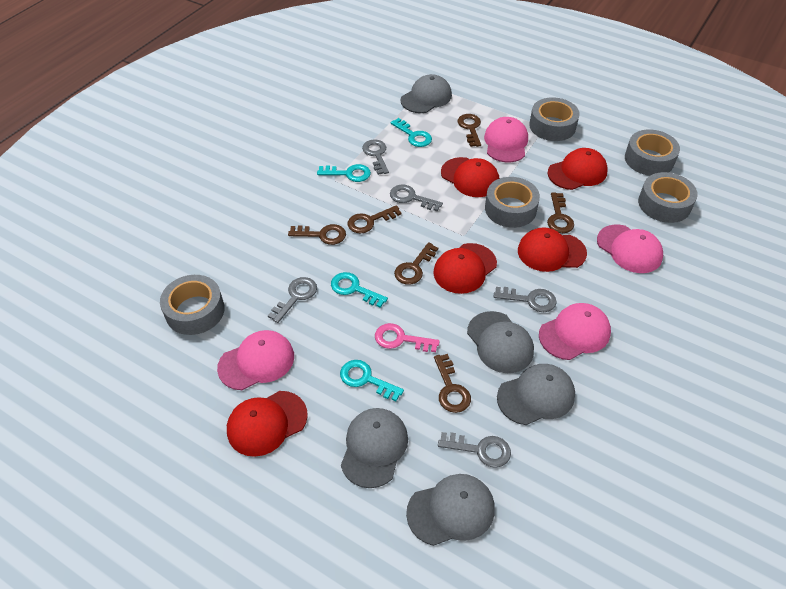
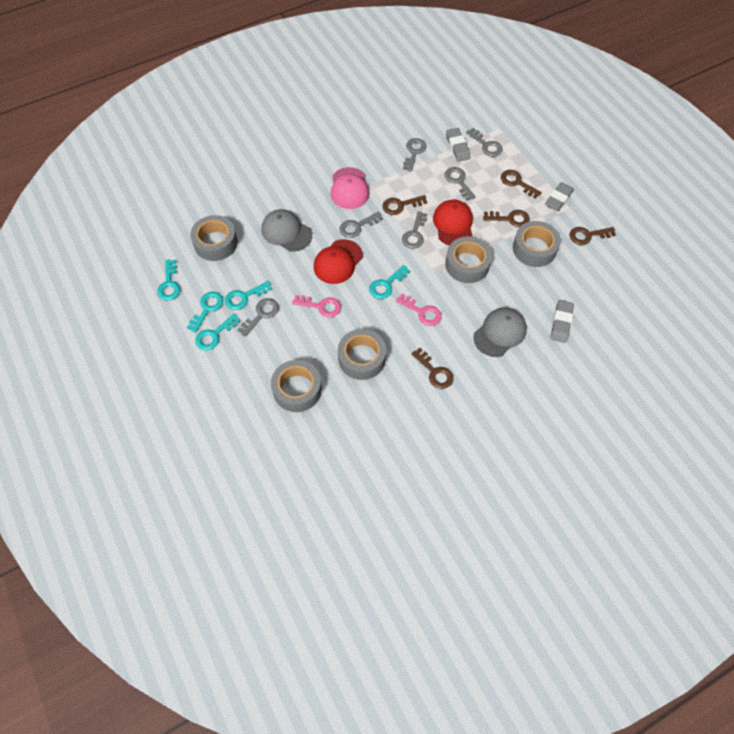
brown key: 6 -> 5
grey cap: 5 -> 2
grey eraser: 0 -> 3
grey key: 5 -> 6
pink cap: 4 -> 1
pink key: 1 -> 2
red cap: 5 -> 2
turquoise key: 4 -> 5

